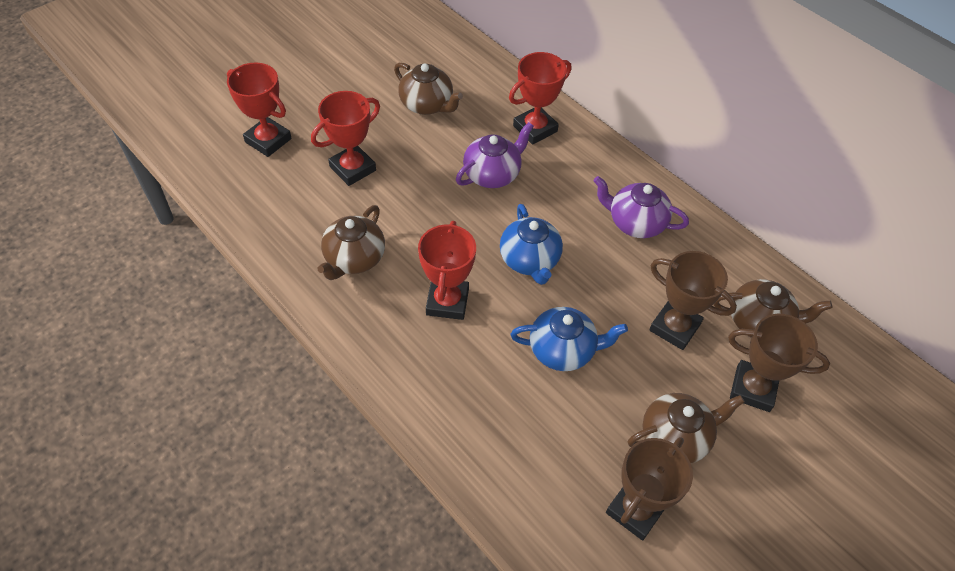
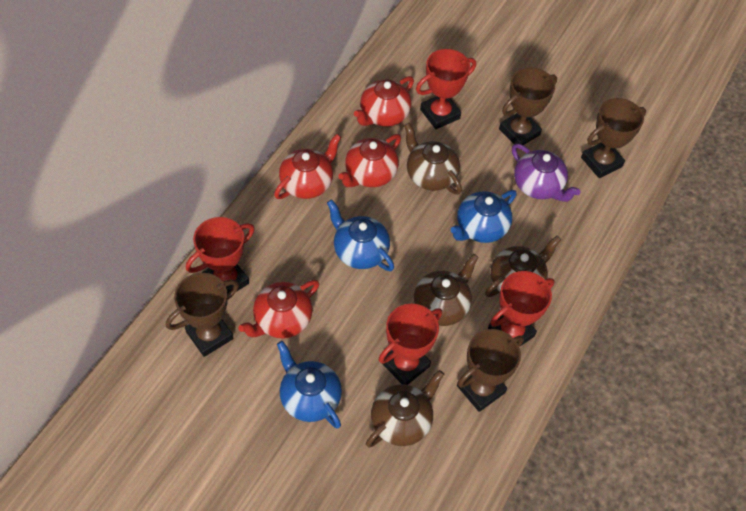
blue teapot: 2 -> 3
brown trophy: 3 -> 4
purple teapot: 2 -> 1
red teapot: 0 -> 4

